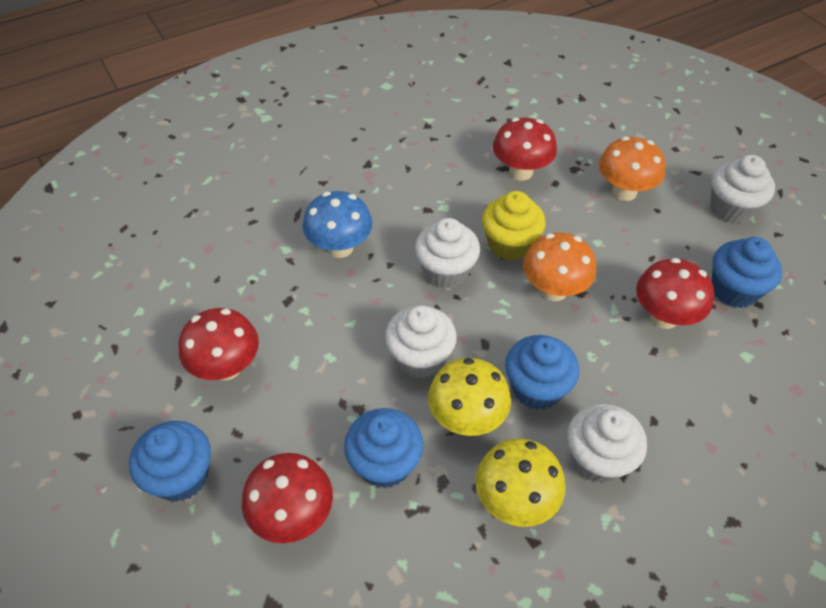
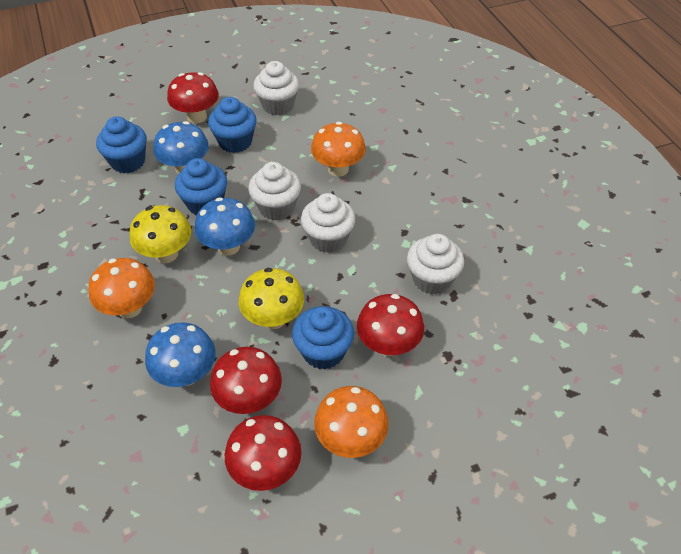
blue mushroom: 1 -> 3
orange mushroom: 2 -> 3
yellow cupcake: 1 -> 0

